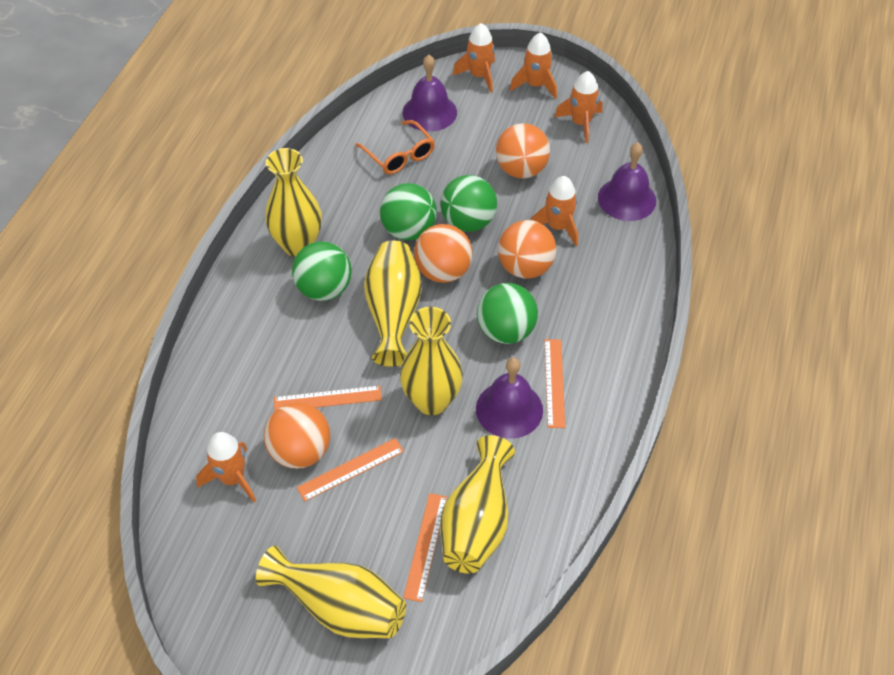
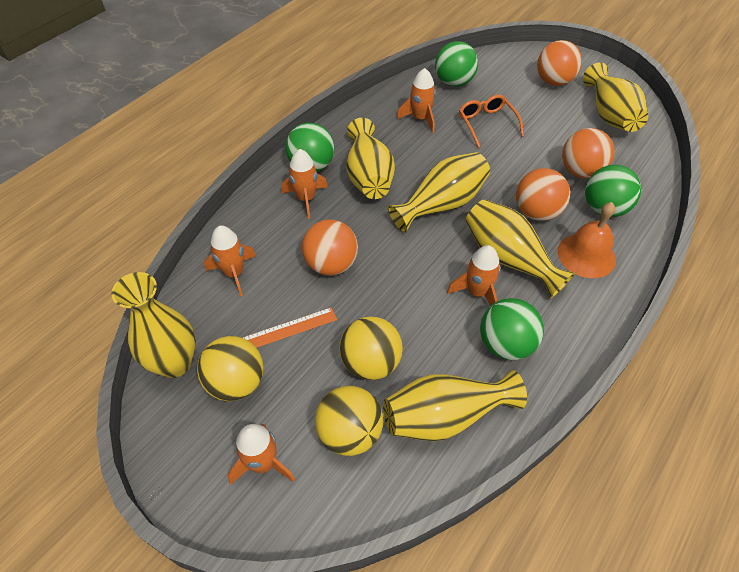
orange bell: 0 -> 1
orange ruler: 4 -> 1
purple bell: 3 -> 0
yellow ball: 0 -> 3
yellow vase: 5 -> 6

